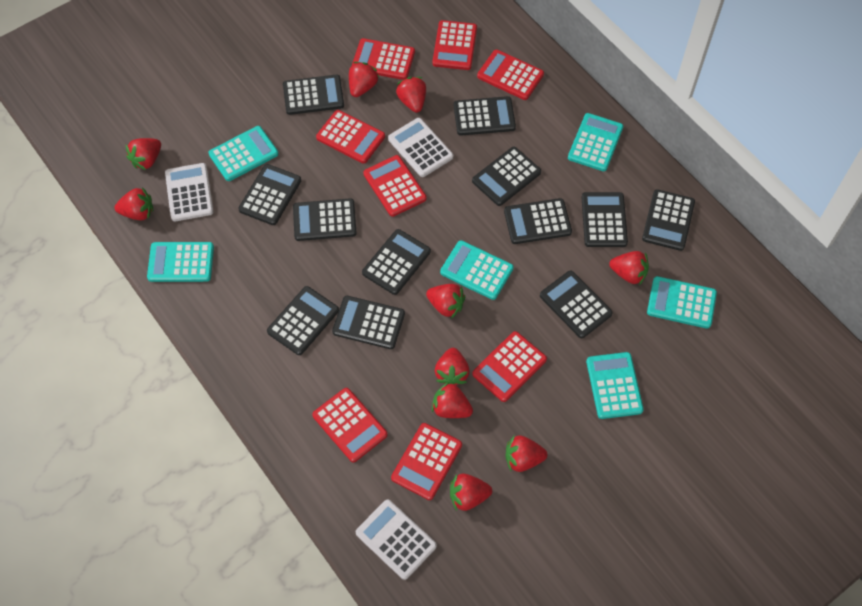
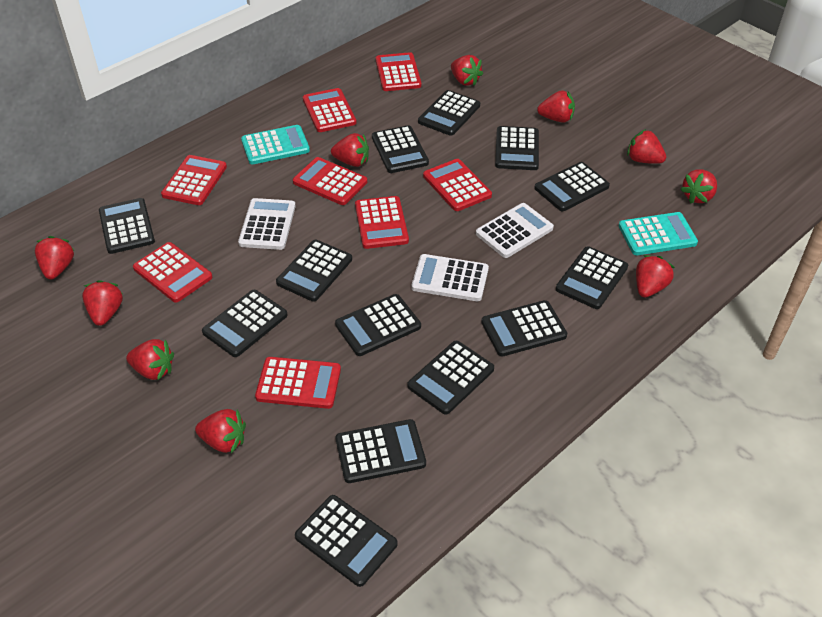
black calculator: 12 -> 13
turquoise calculator: 6 -> 2

